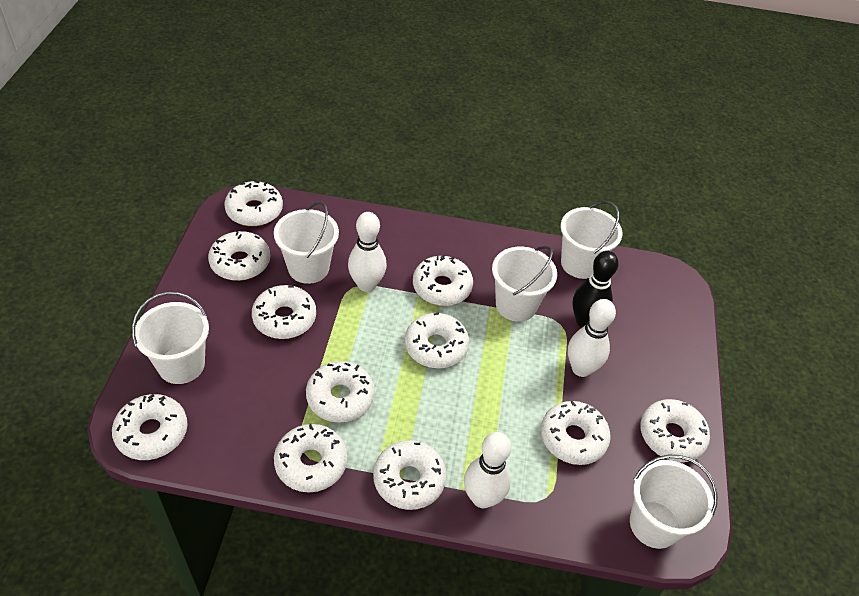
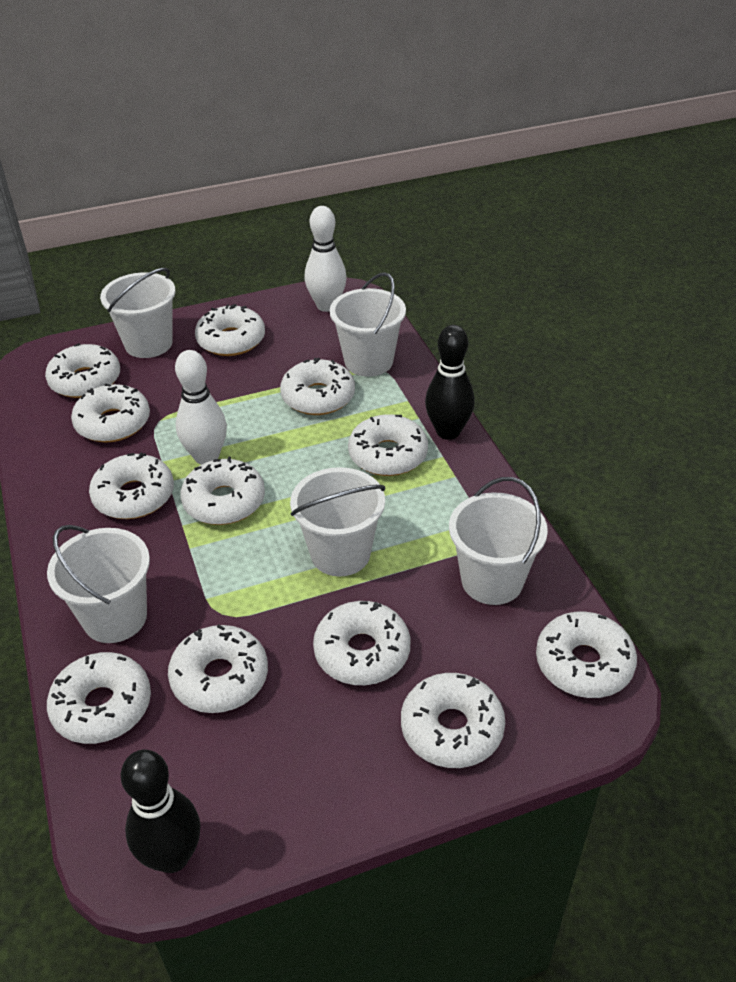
black bowling pin: 1 -> 2
white bowling pin: 3 -> 2
white donut: 11 -> 12

